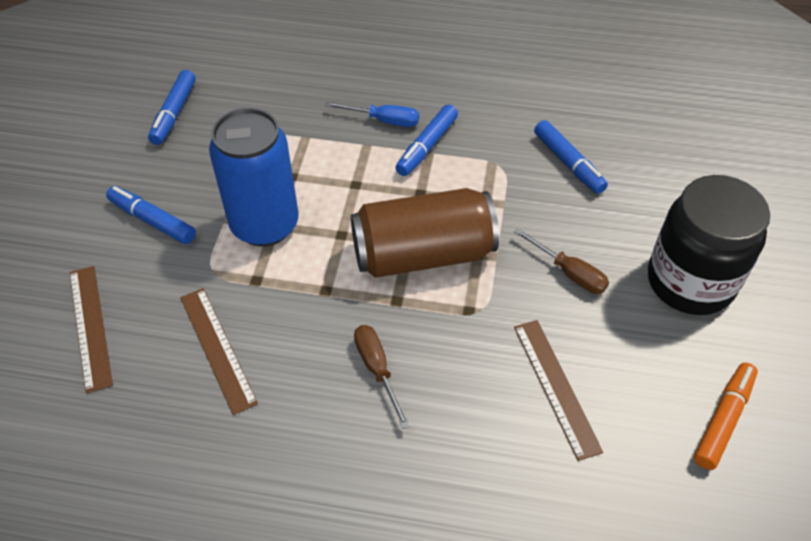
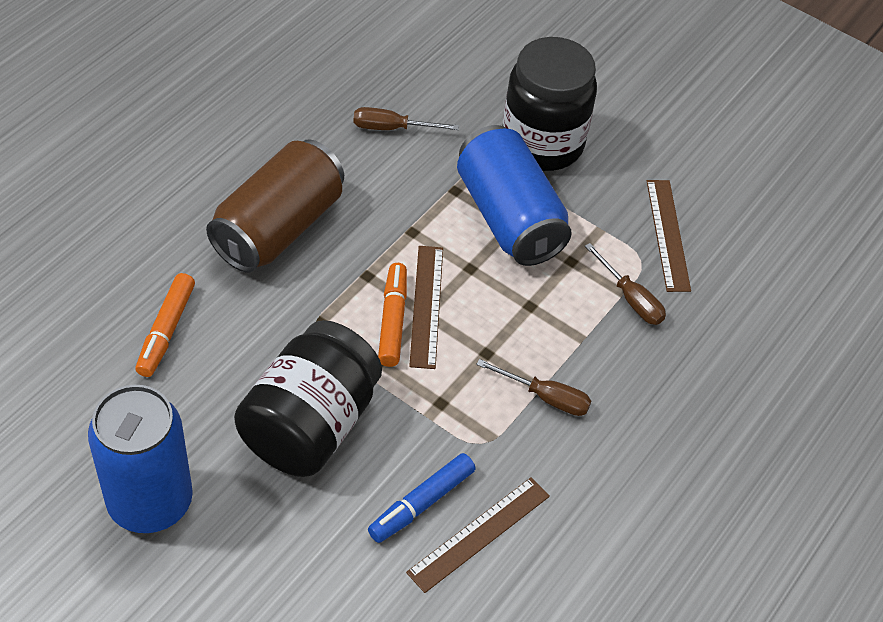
black jar: 1 -> 2
blue can: 1 -> 2
blue marker: 4 -> 1
blue screwdriver: 1 -> 0
brown screwdriver: 2 -> 3
orange marker: 1 -> 2

